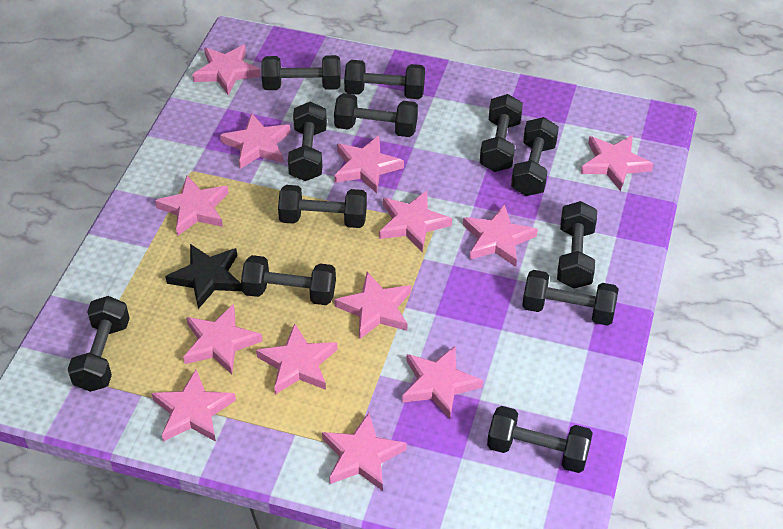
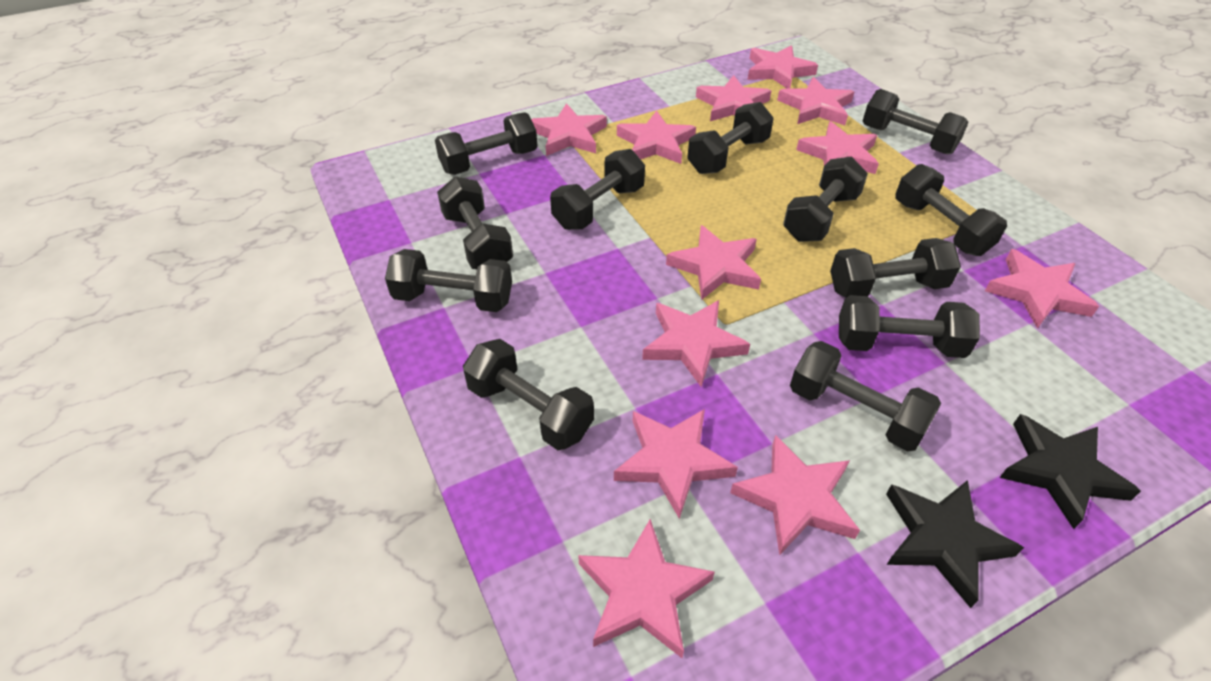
black star: 1 -> 2
pink star: 13 -> 12

